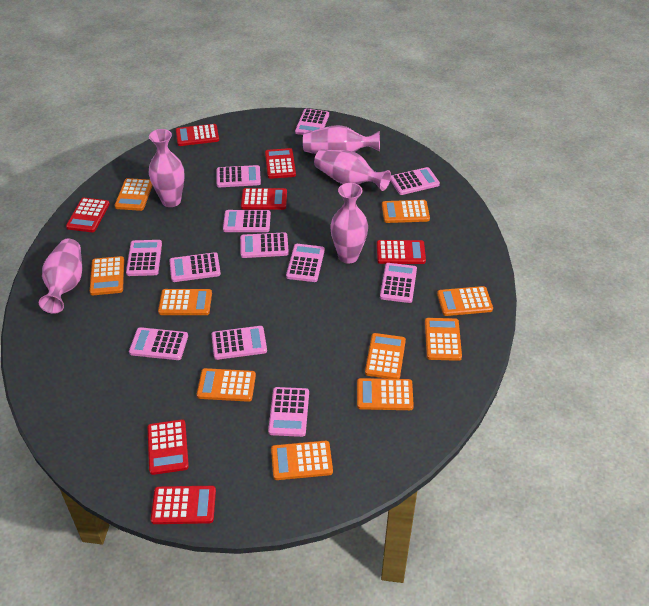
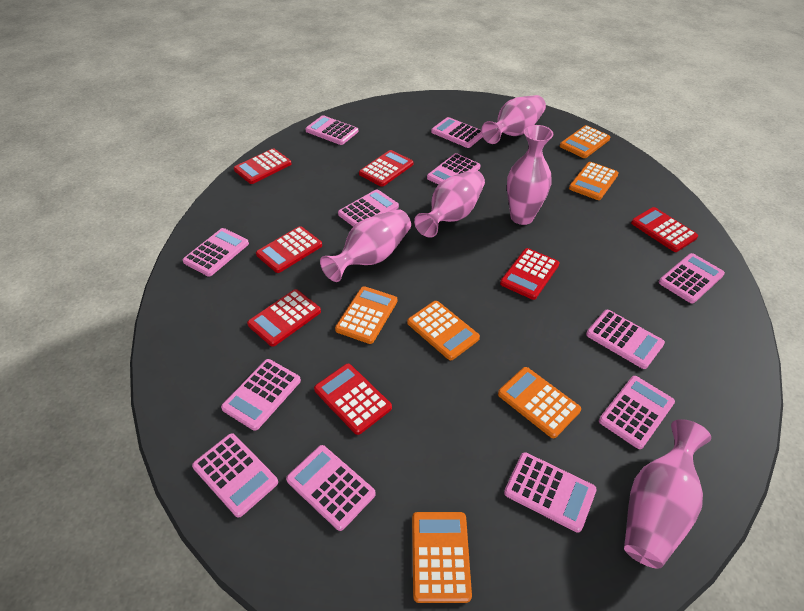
orange calculator: 10 -> 6

